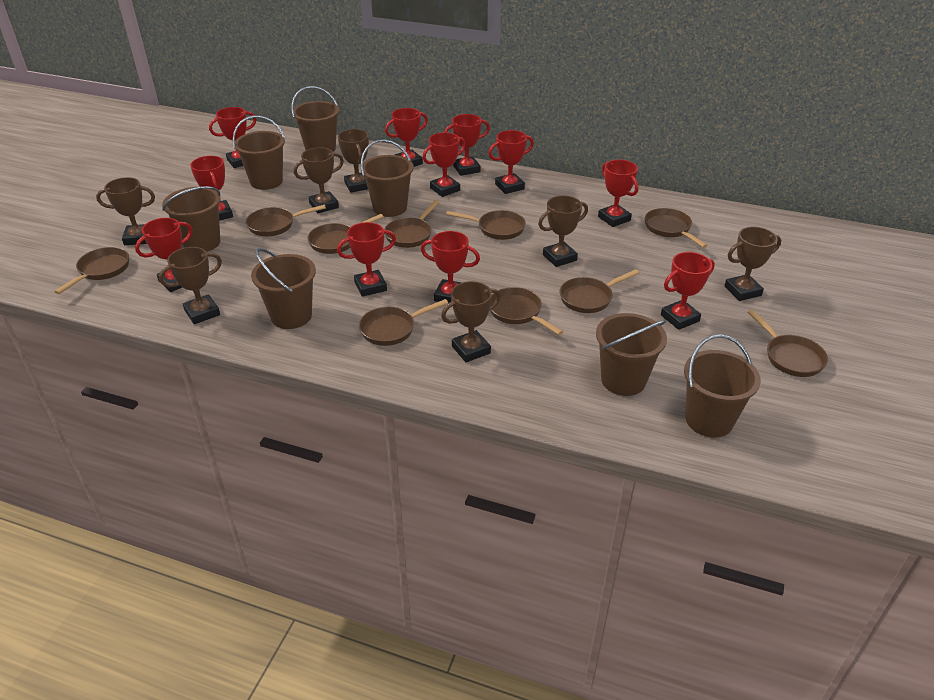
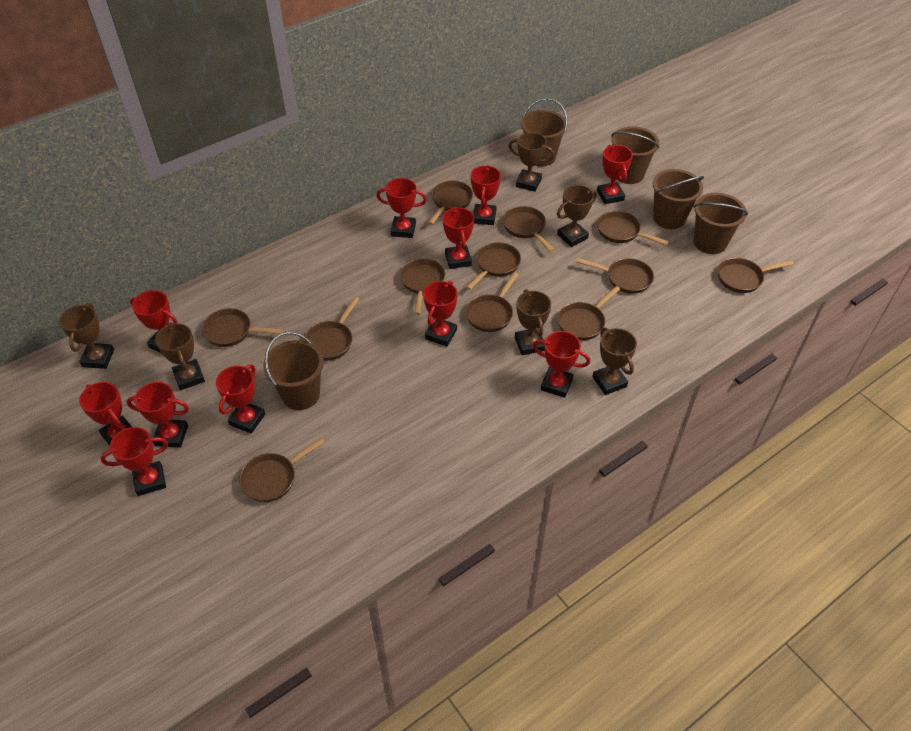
brown bucket: 7 -> 5
brown pan: 10 -> 12
brown trophy: 7 -> 6

